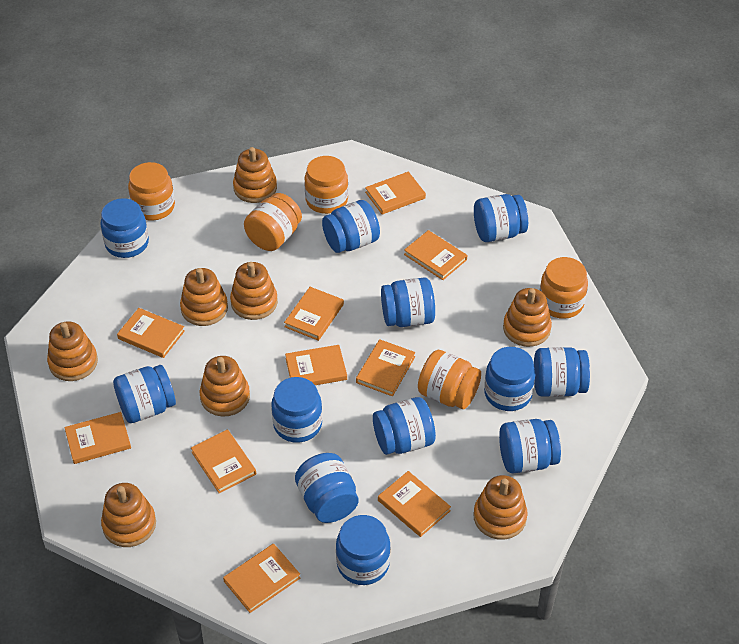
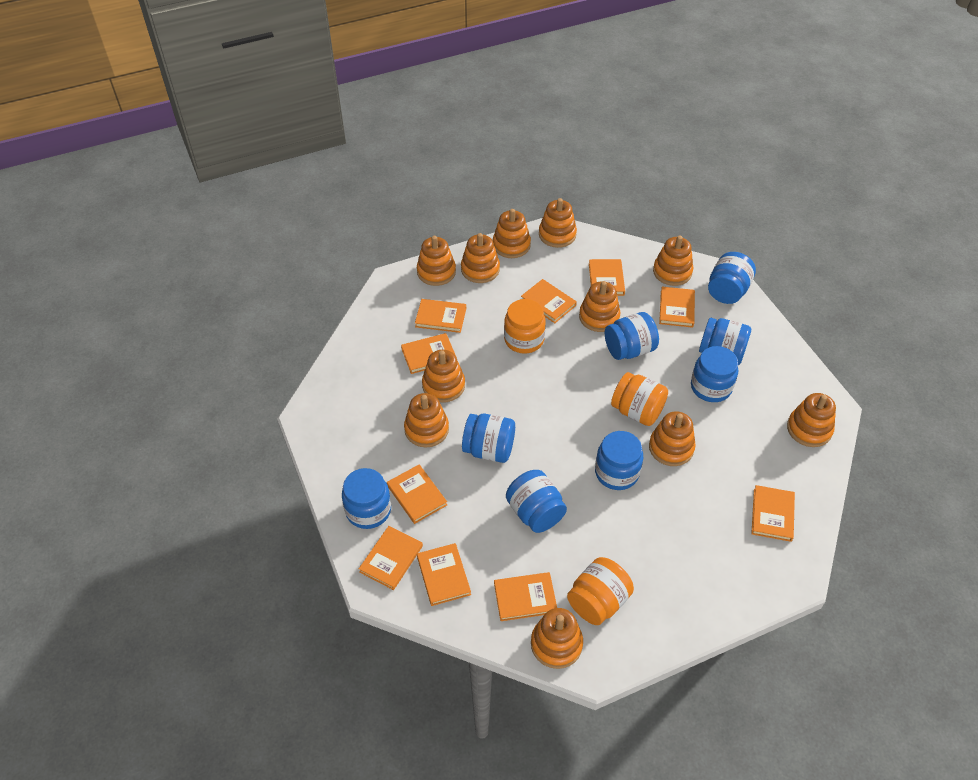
blue jar: 12 -> 8
orange jar: 5 -> 3
orange stacking toy: 8 -> 11

